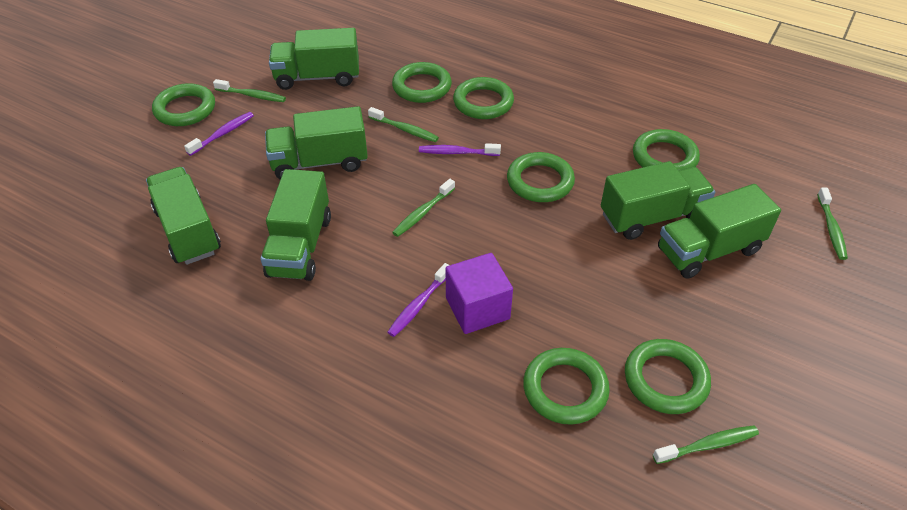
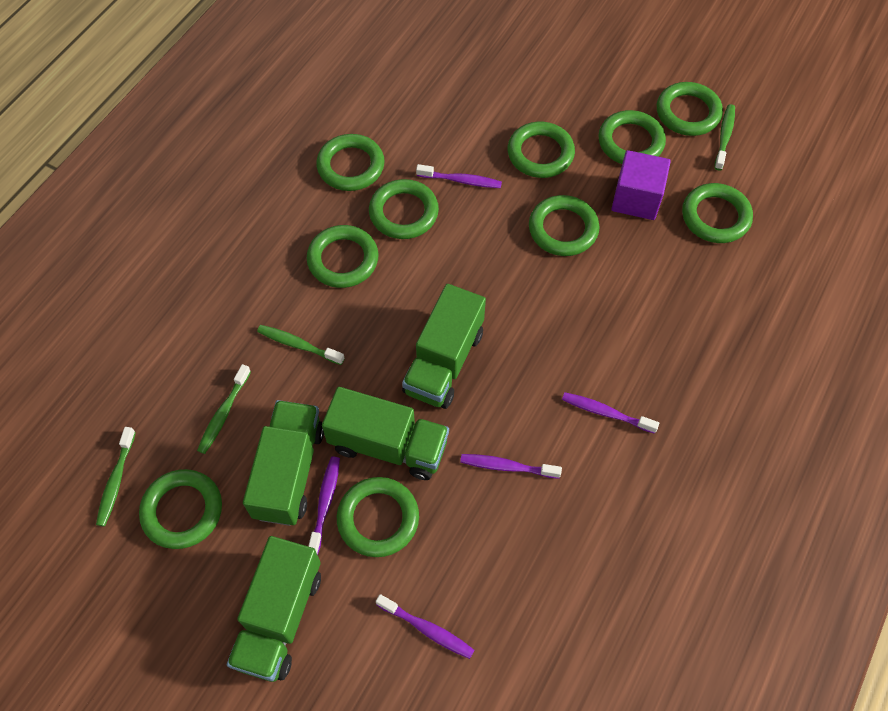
green ring: 7 -> 10
green toothbrush: 5 -> 4
green truck: 6 -> 4
purple toothbrush: 3 -> 5

